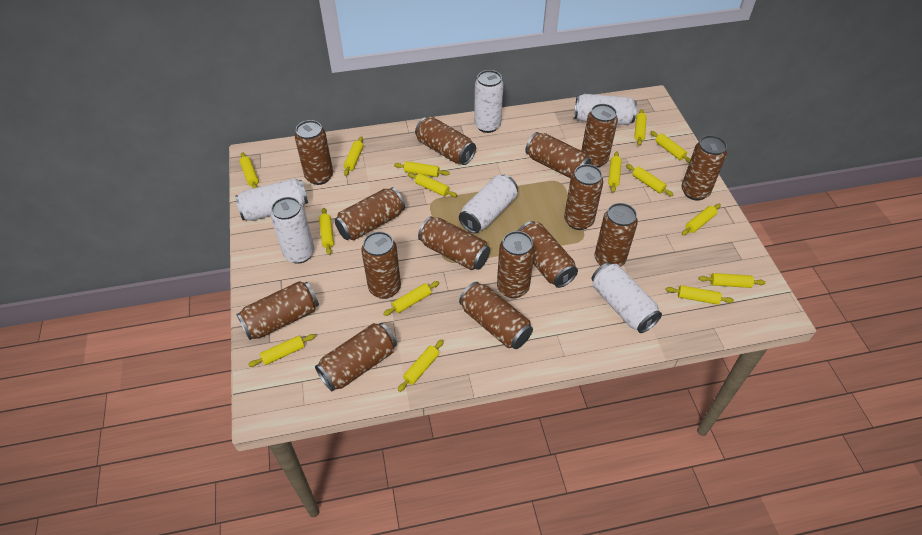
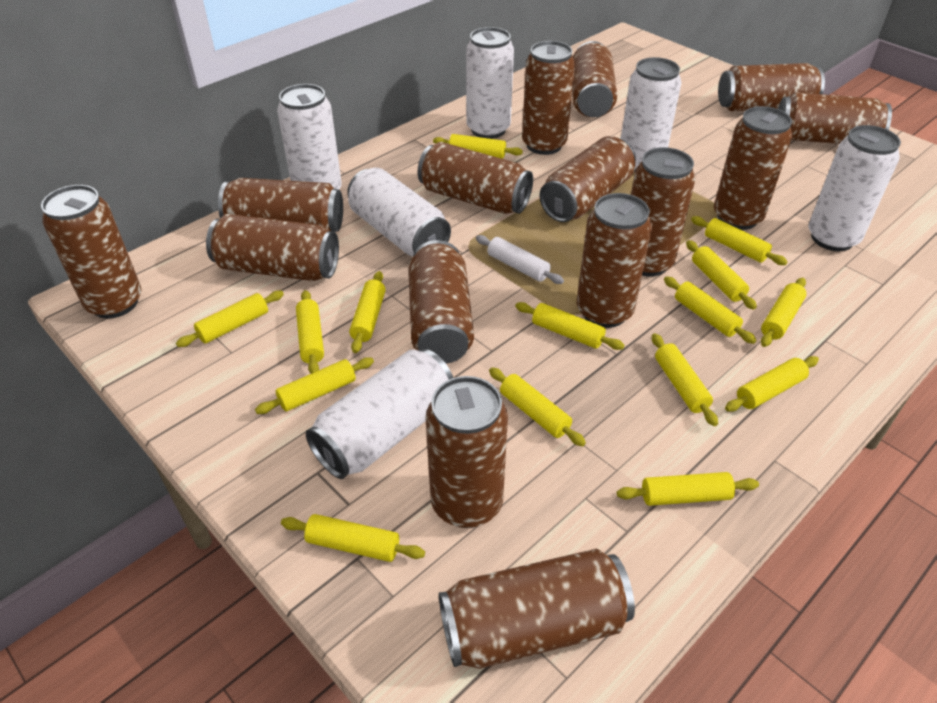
white rolling pin: 0 -> 1

